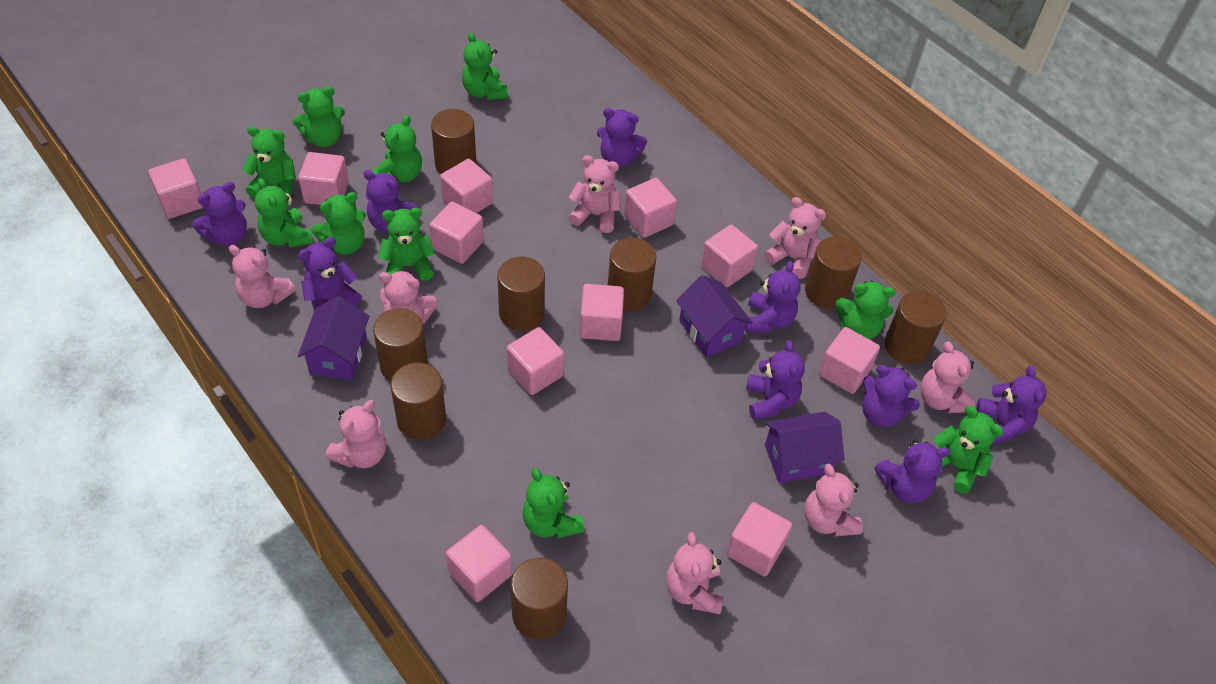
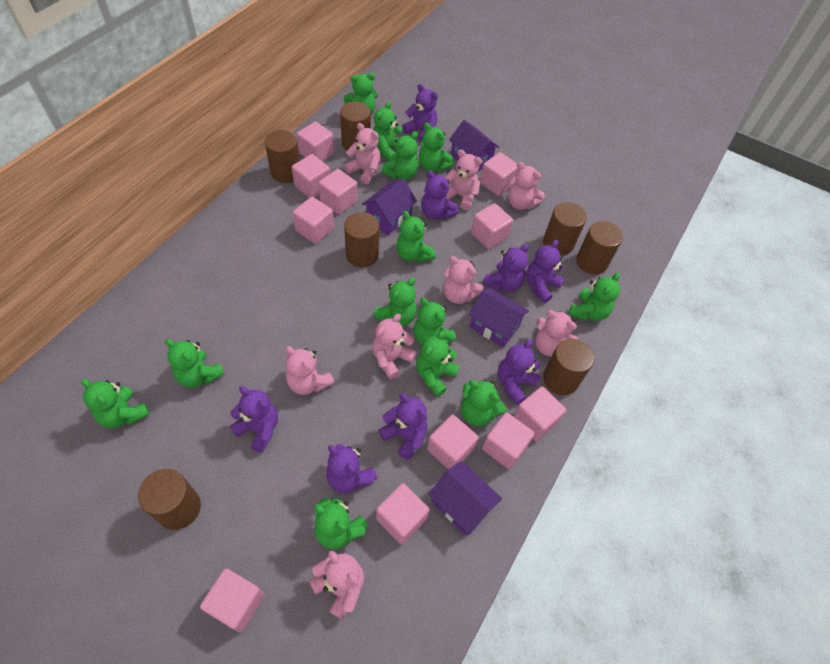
brown cylinder: 8 -> 7
green teddy bear: 10 -> 13
purple house: 3 -> 4
purple teddy bear: 9 -> 8

